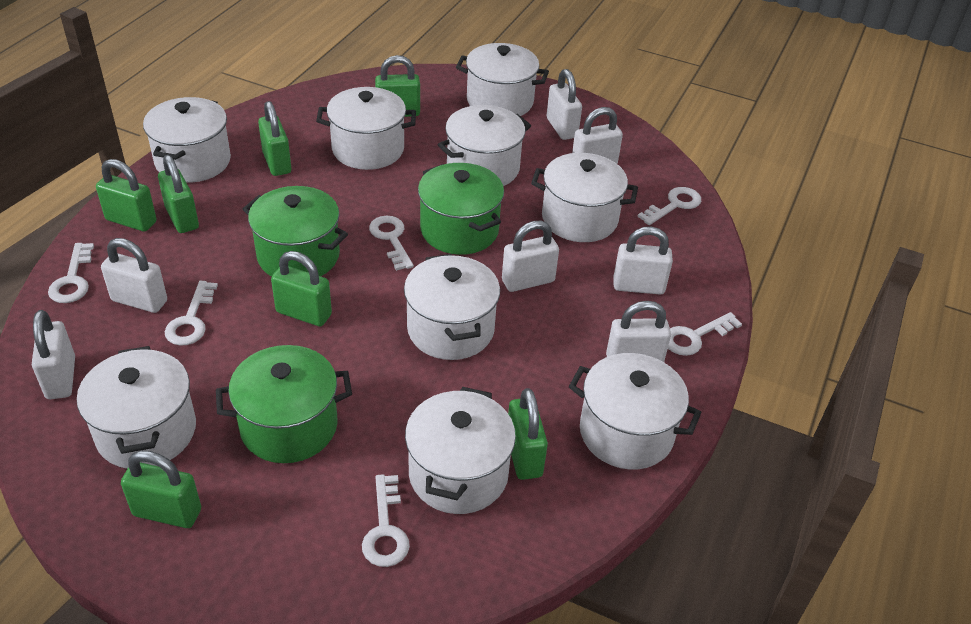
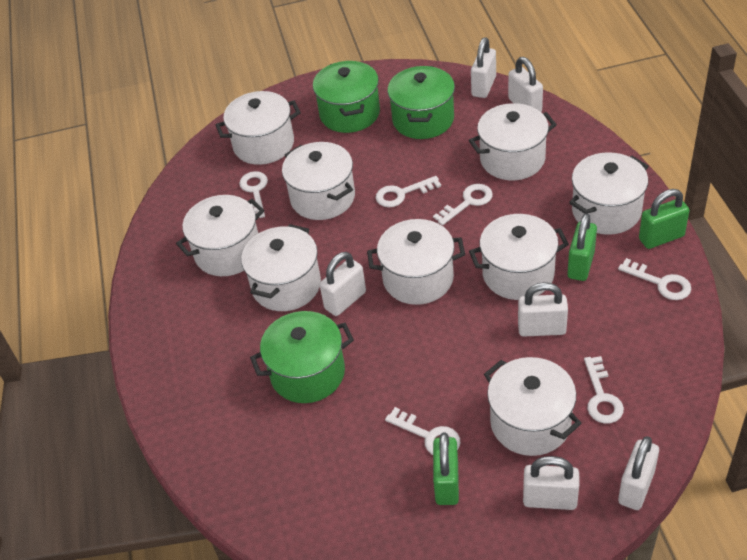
green padlock: 7 -> 3
white padlock: 7 -> 6

